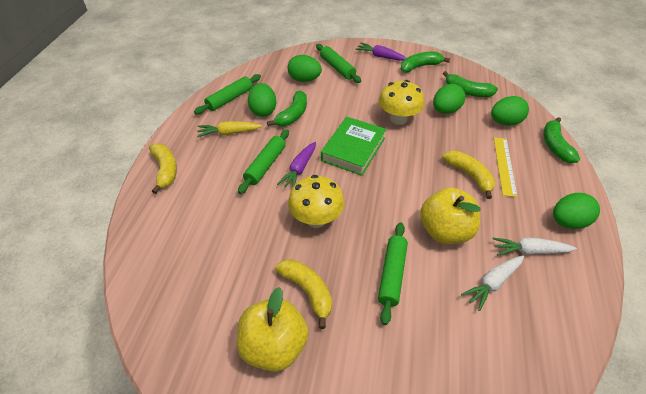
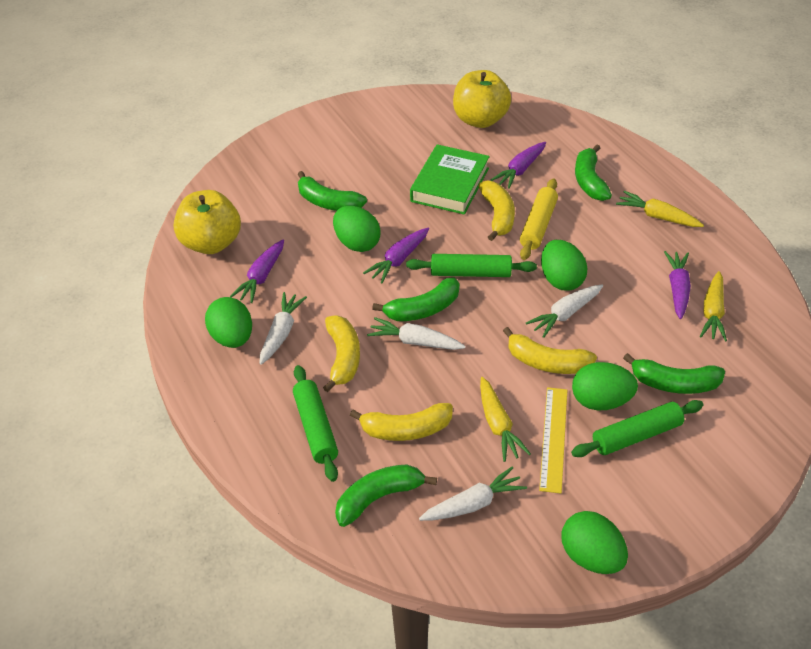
green banana: 4 -> 5
green rolling pin: 4 -> 3
purple carrot: 2 -> 4
white carrot: 2 -> 4
yellow banana: 3 -> 4
yellow carrot: 1 -> 3
yellow mushroom: 2 -> 0
yellow rolling pin: 0 -> 1

